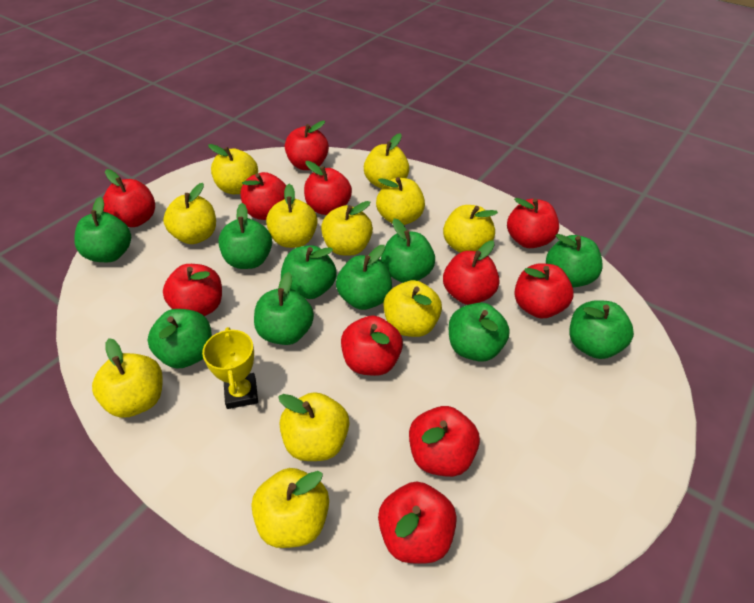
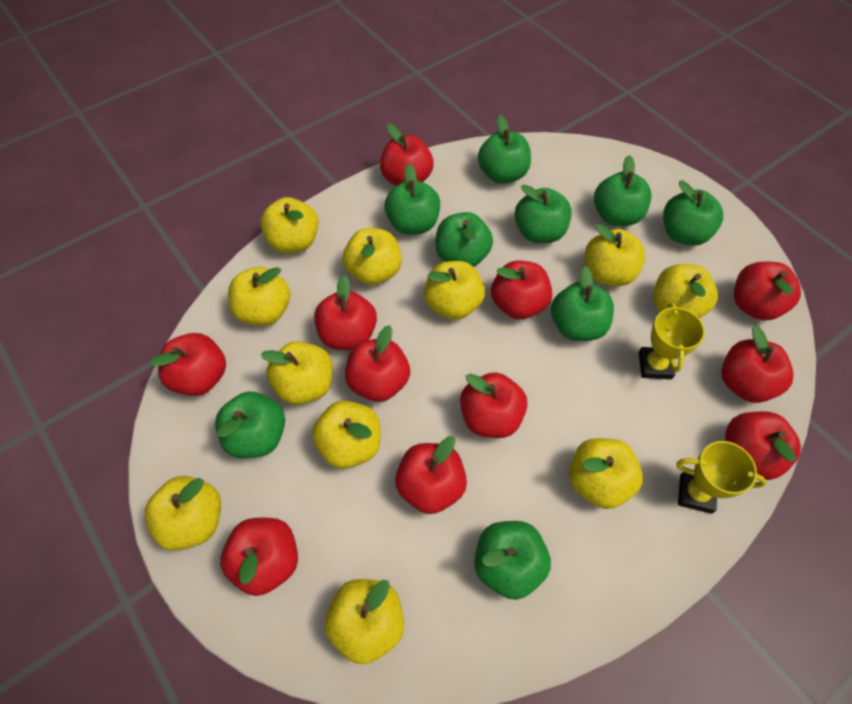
green apple: 10 -> 9
yellow trophy: 1 -> 2

